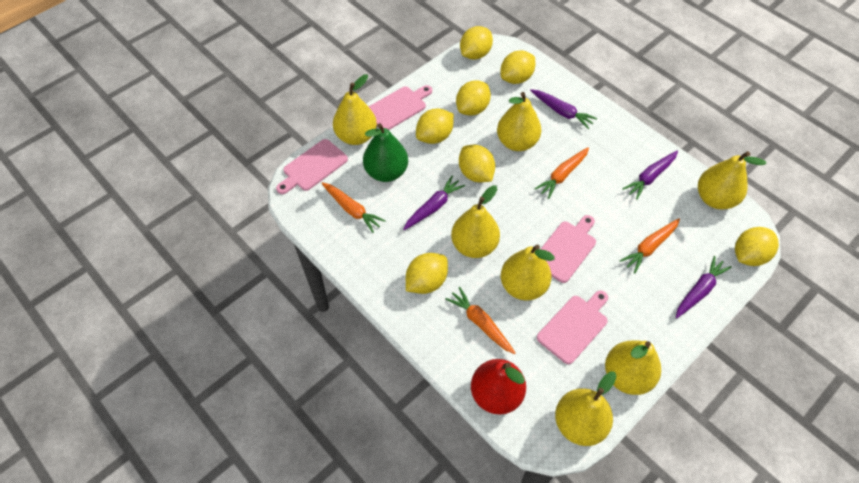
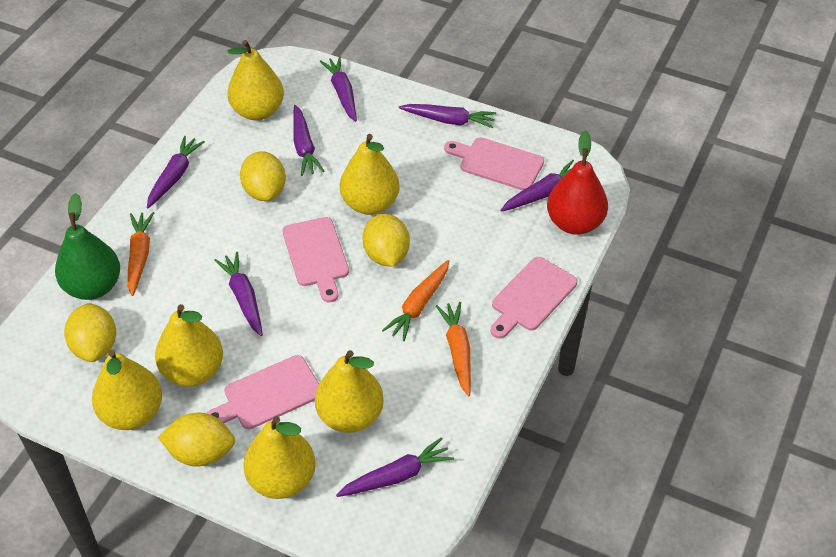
orange carrot: 4 -> 3
purple carrot: 4 -> 7
yellow lemon: 7 -> 4
yellow pear: 7 -> 6

